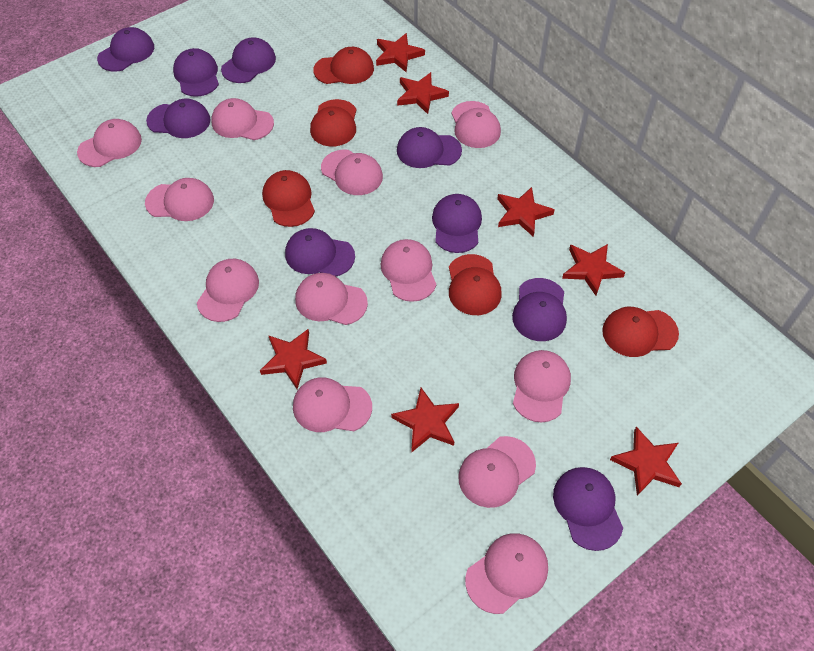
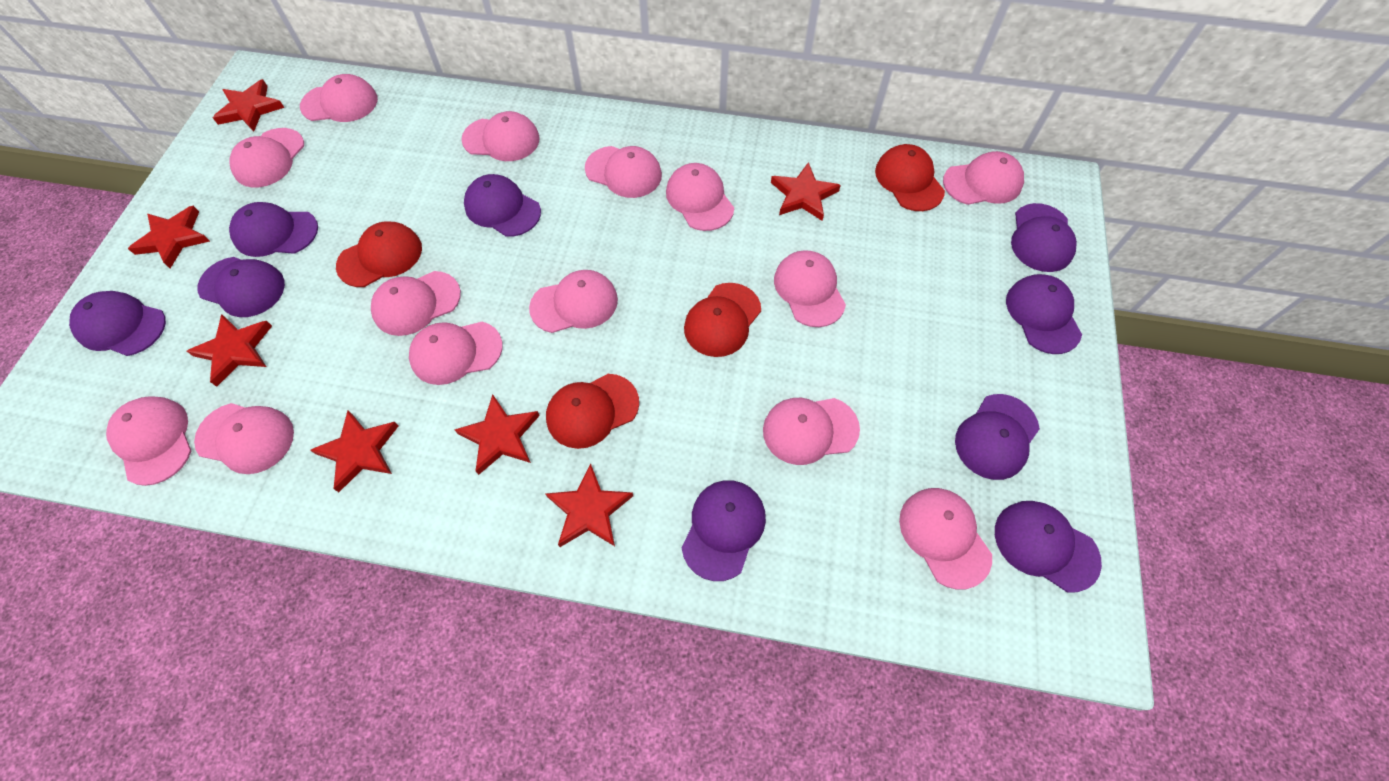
pink cap: 12 -> 14
red cap: 5 -> 4

